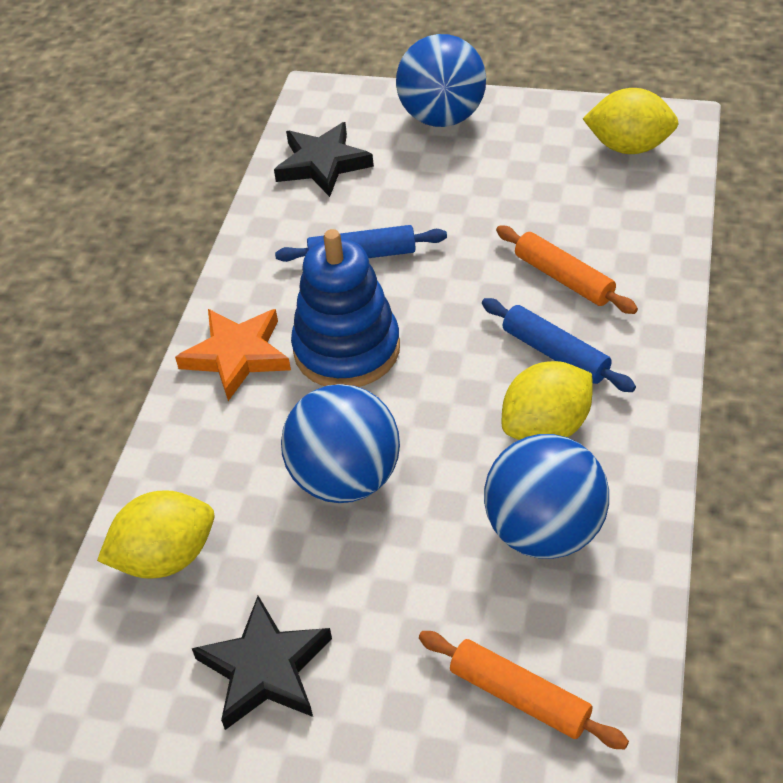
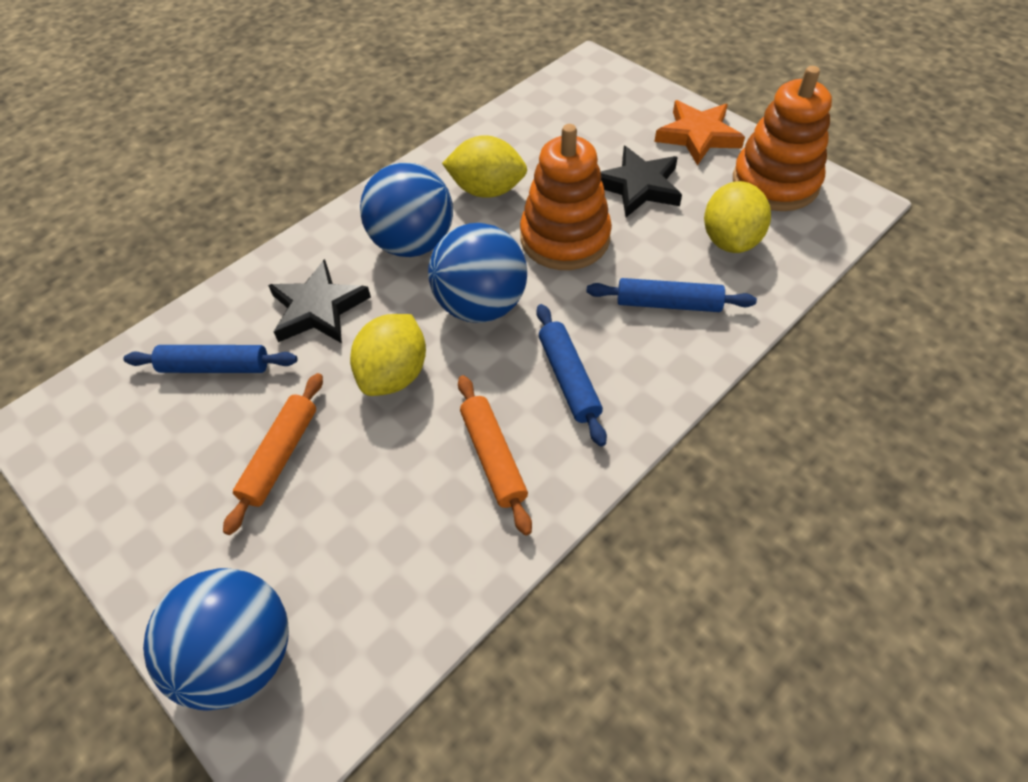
blue rolling pin: 2 -> 3
blue stacking toy: 1 -> 0
orange stacking toy: 0 -> 2

